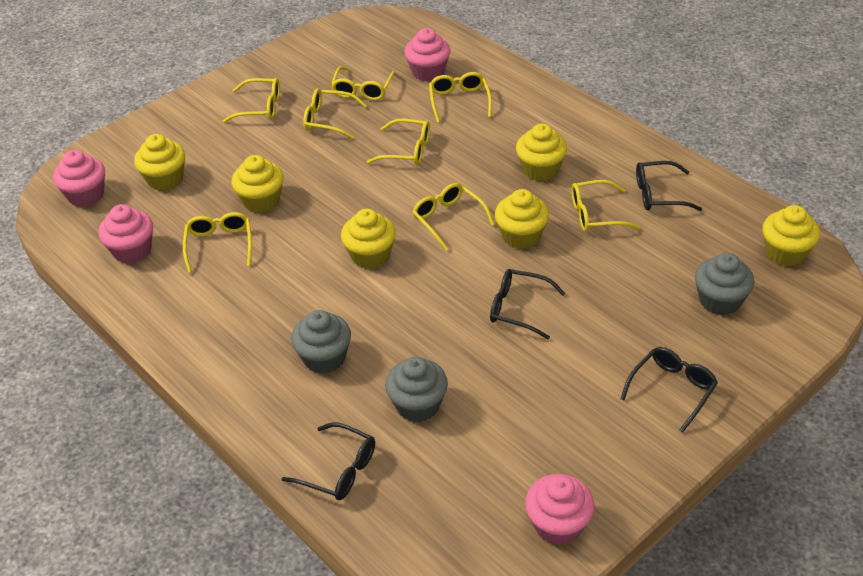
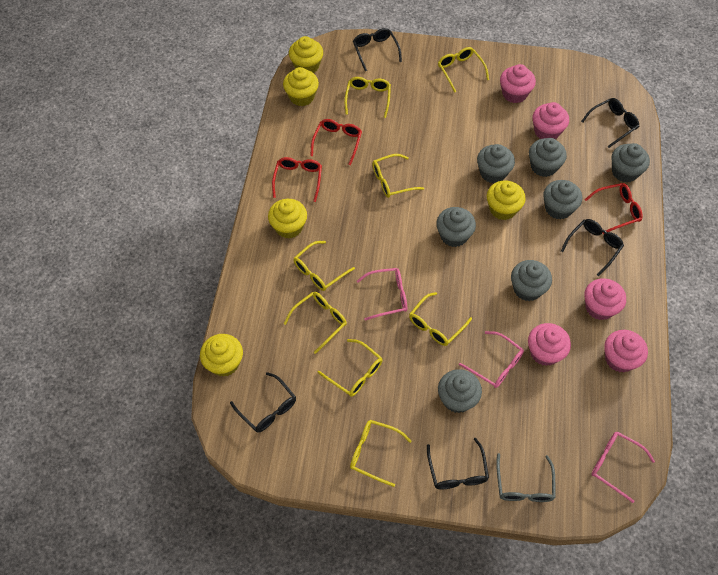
black glasses: 4 -> 5
grey cupcake: 3 -> 7
grey glasses: 0 -> 1
pink cupcake: 4 -> 5
pink glasses: 0 -> 3
red glasses: 0 -> 3
yellow cupcake: 6 -> 5

